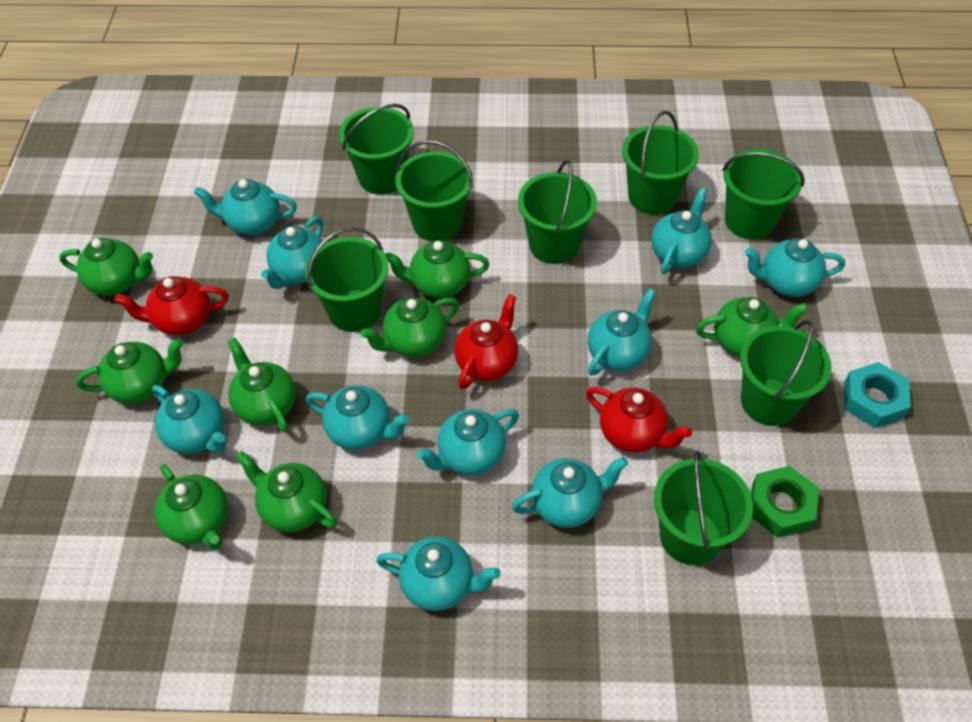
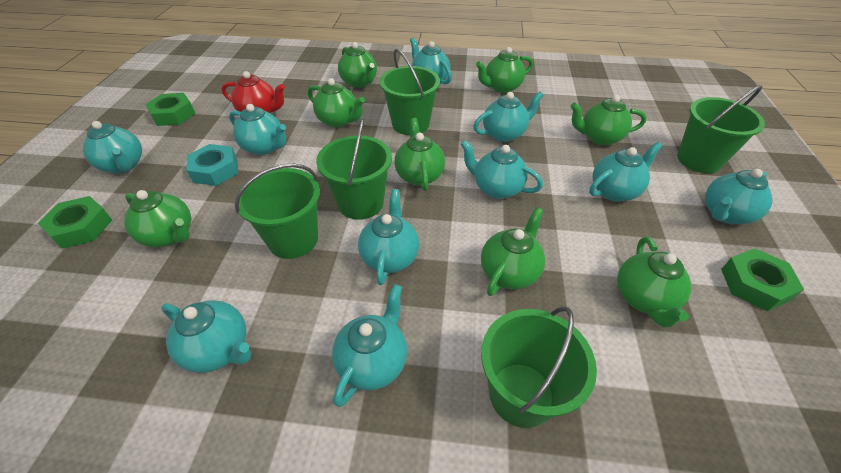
green bucket: 8 -> 5
green nut: 1 -> 3
red teapot: 3 -> 1

